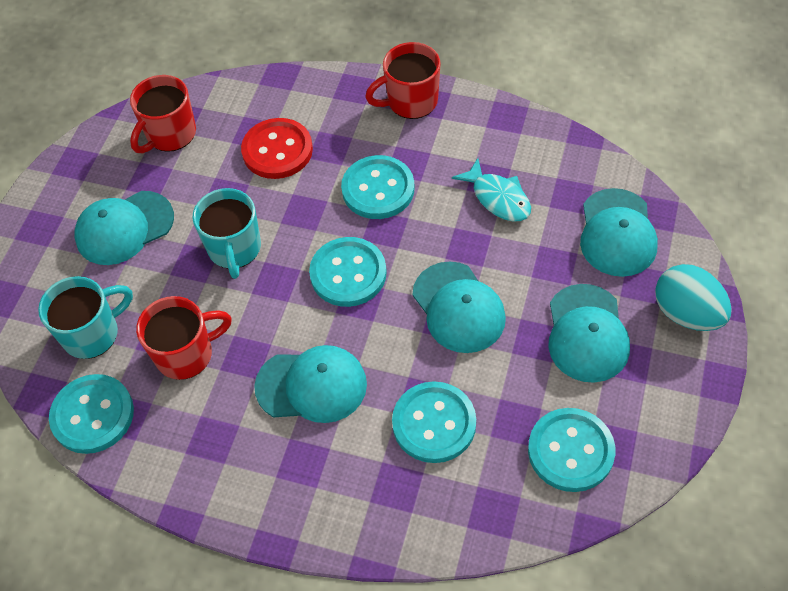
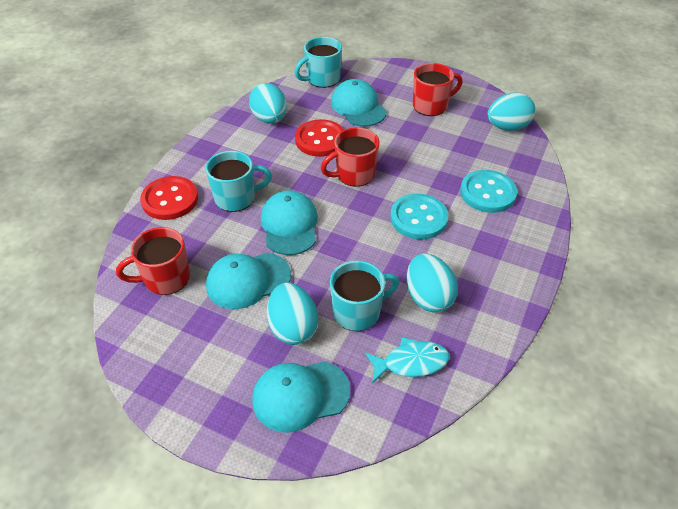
red button: 1 -> 2
turquoise button: 5 -> 2
turquoise cap: 5 -> 4
turquoise egg: 1 -> 4
turquoise mug: 2 -> 3

